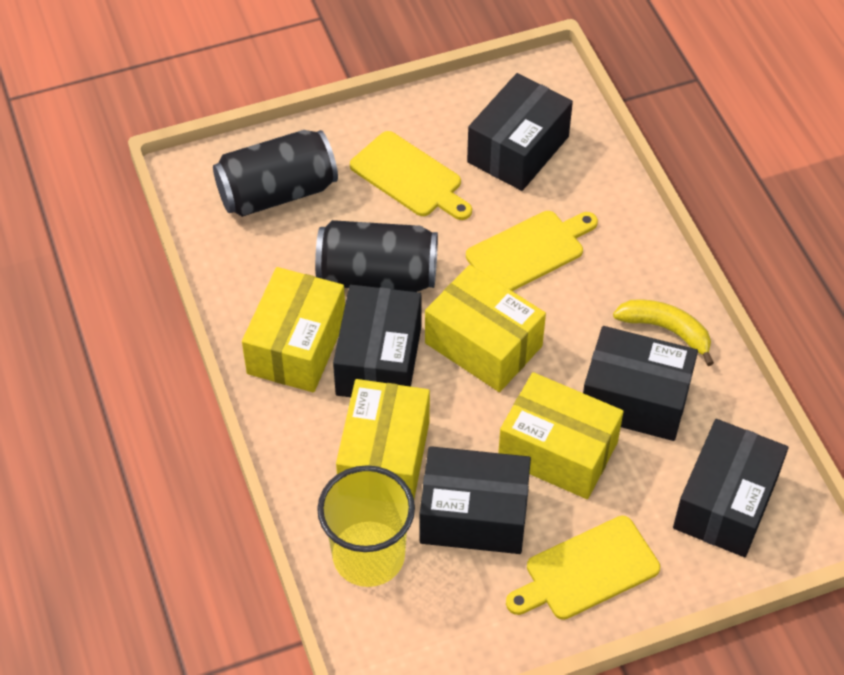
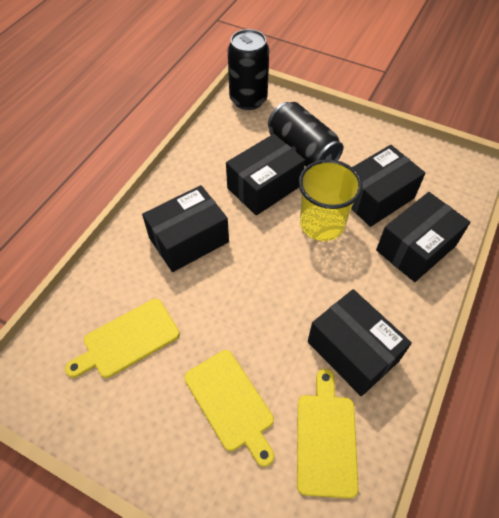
yellow banana: 1 -> 0
yellow box: 4 -> 0

